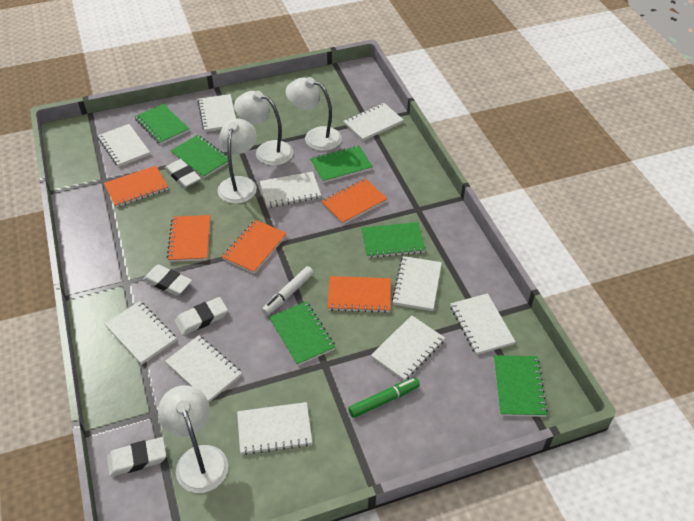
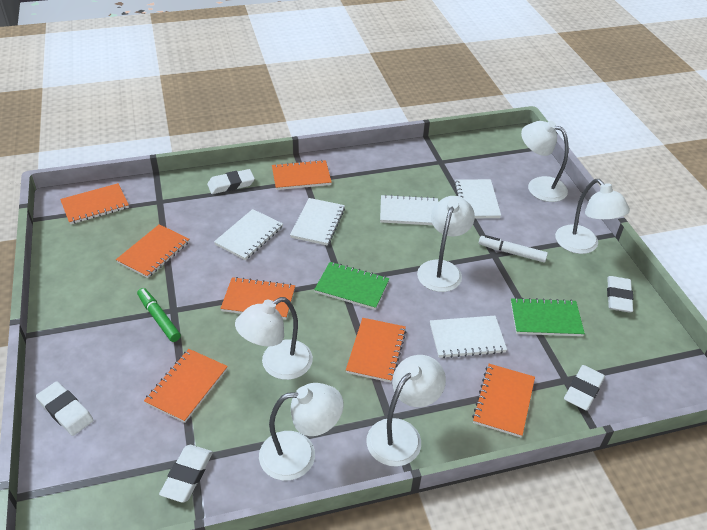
green notebook: 6 -> 2
orange notebook: 5 -> 7
white eraser: 4 -> 5
white lamp: 4 -> 6
white notebook: 10 -> 5

